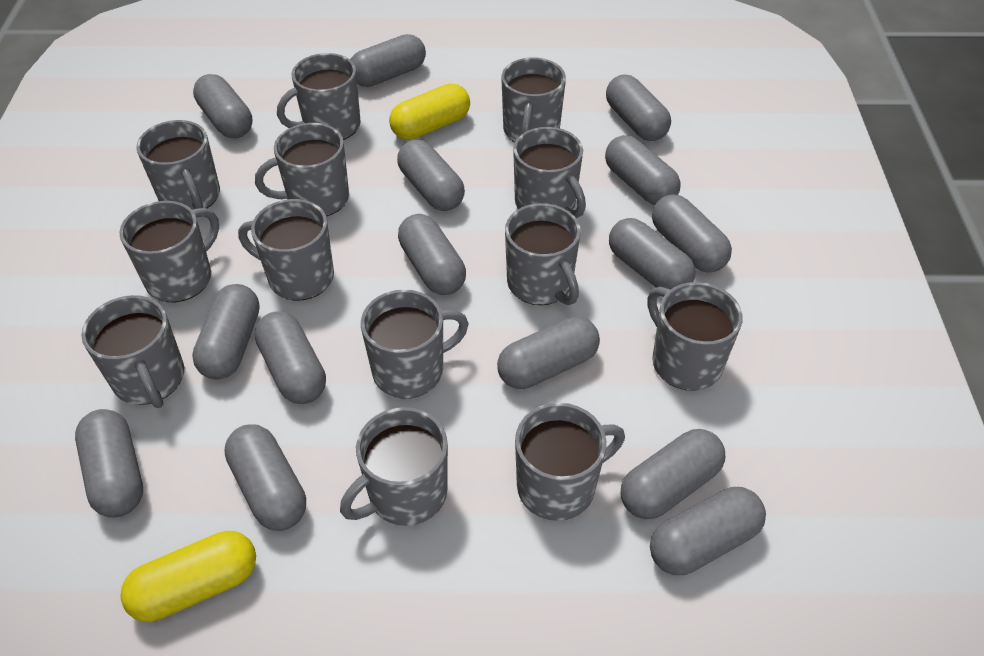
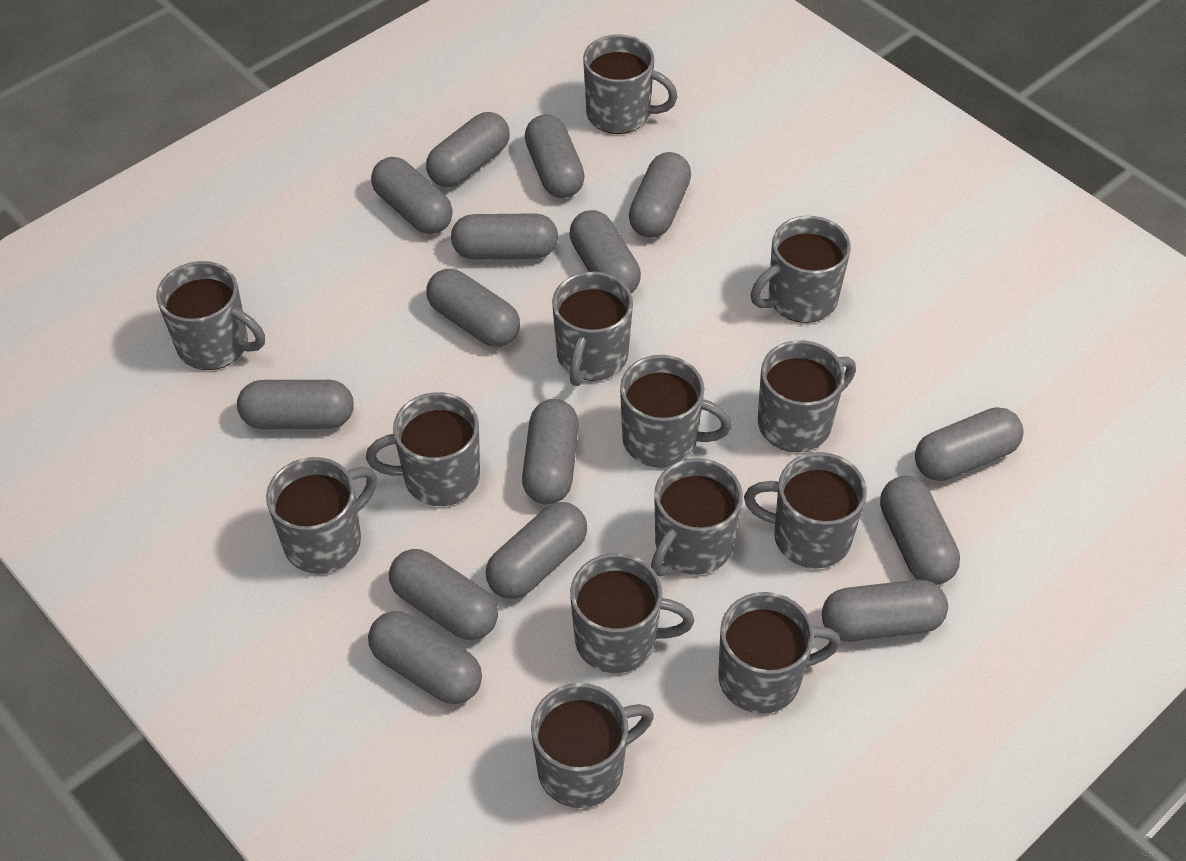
yellow capsule: 2 -> 0

